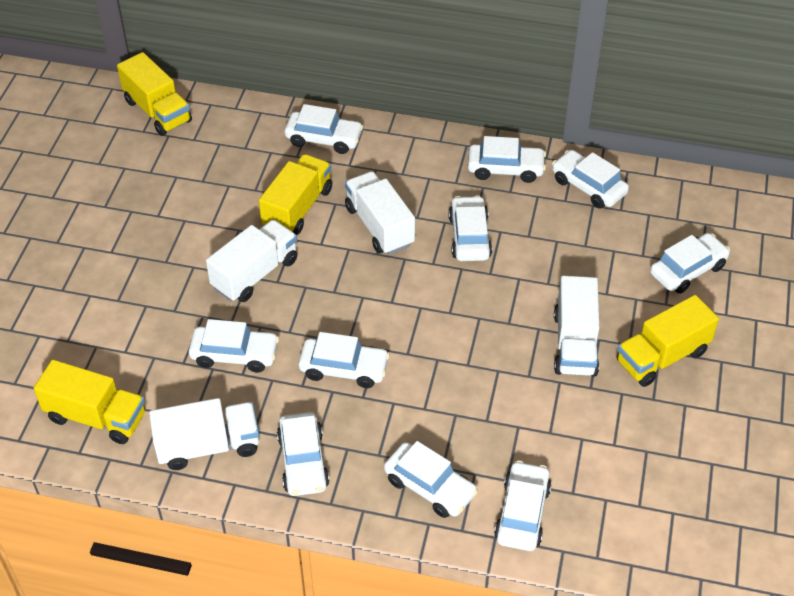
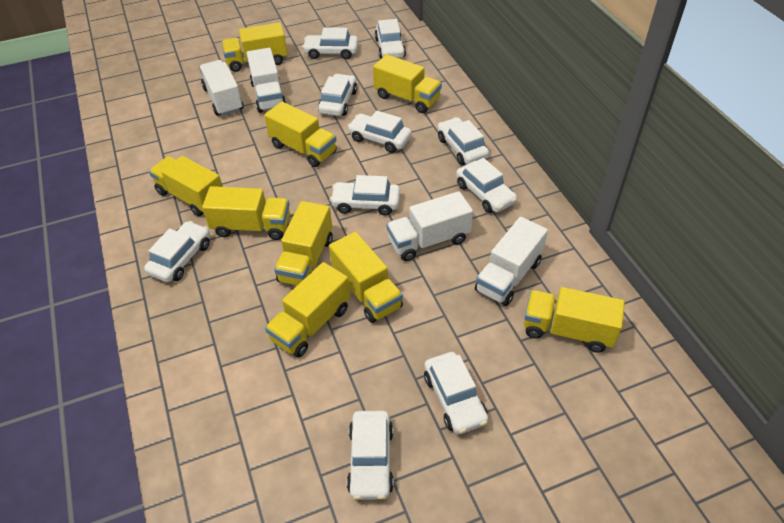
yellow truck: 4 -> 9

